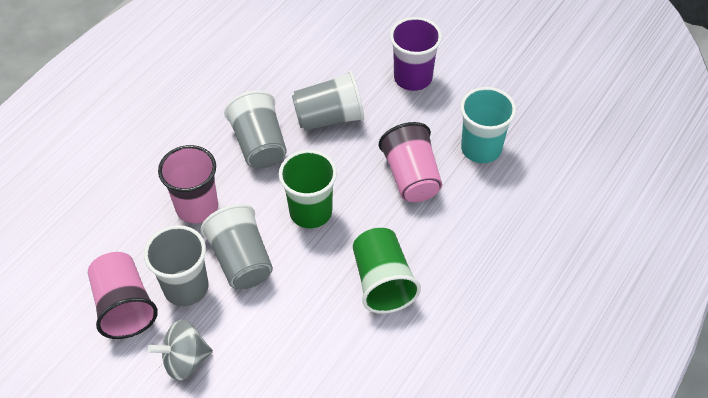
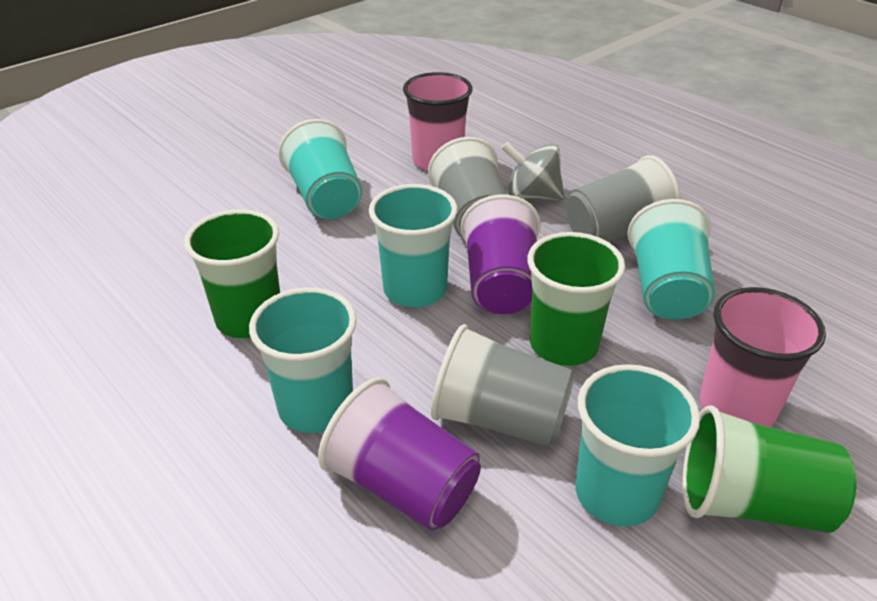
green cup: 2 -> 3
grey cup: 4 -> 3
pink cup: 3 -> 2
purple cup: 1 -> 2
turquoise cup: 1 -> 5

